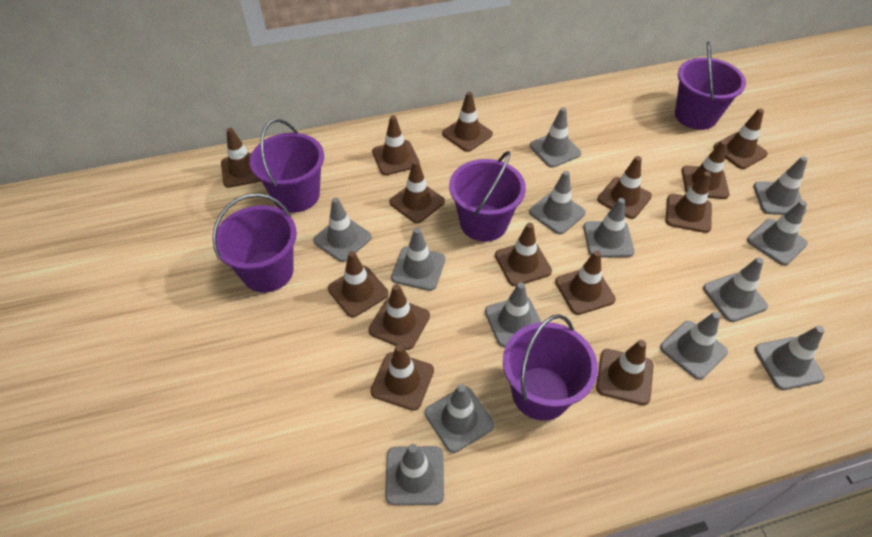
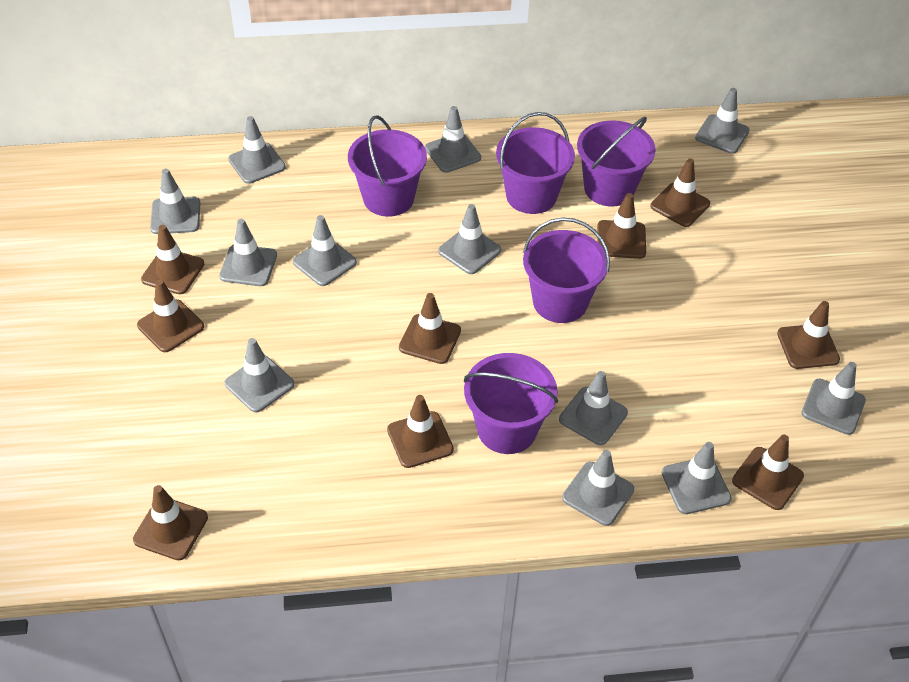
brown traffic cone: 14 -> 9
grey traffic cone: 13 -> 12

